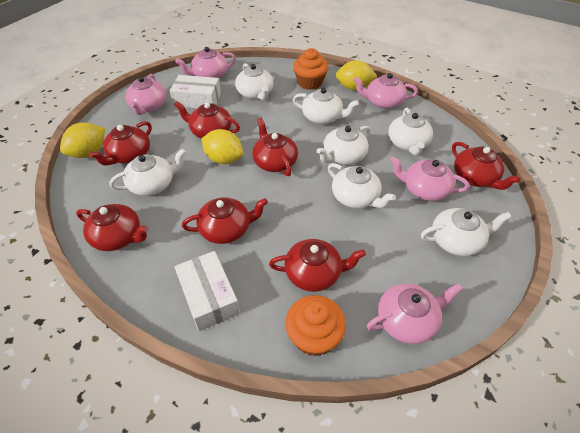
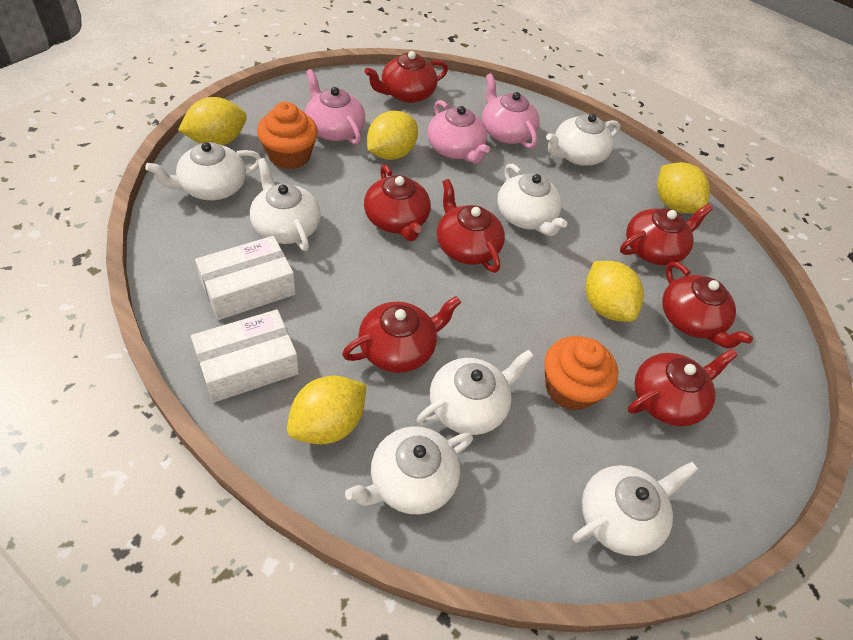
pink teapot: 5 -> 3
yellow lemon: 3 -> 5

